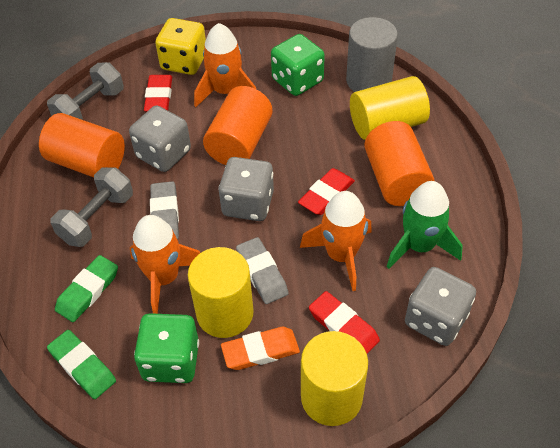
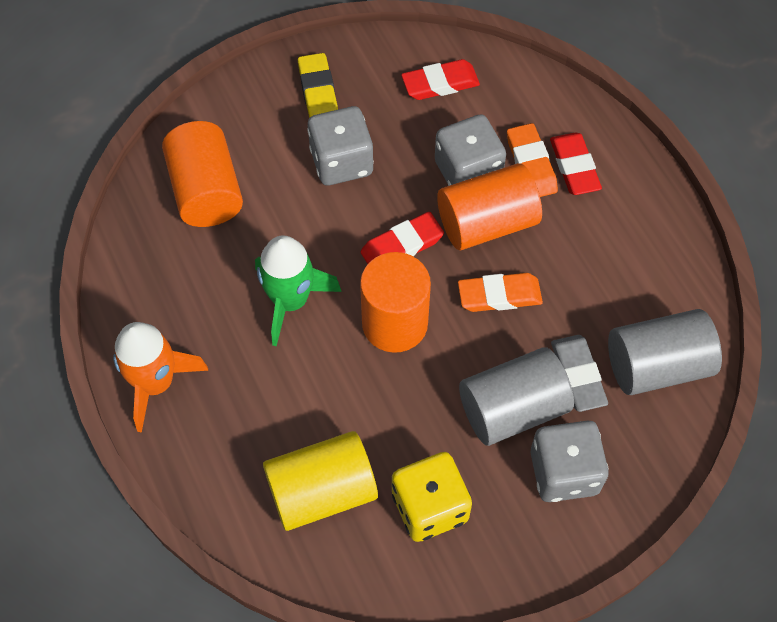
green dice: 2 -> 0
green eraser: 2 -> 0
grey cylinder: 1 -> 2
grey dumbbell: 2 -> 0
grey eraser: 2 -> 1
orange eraser: 1 -> 2
orange rocket: 3 -> 1
yellow cylinder: 3 -> 1
yellow eraser: 0 -> 1

